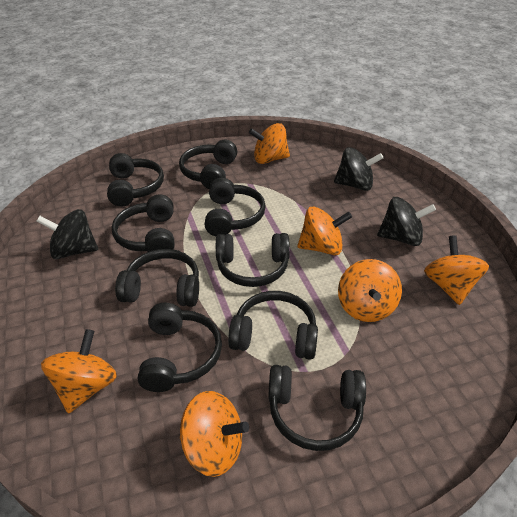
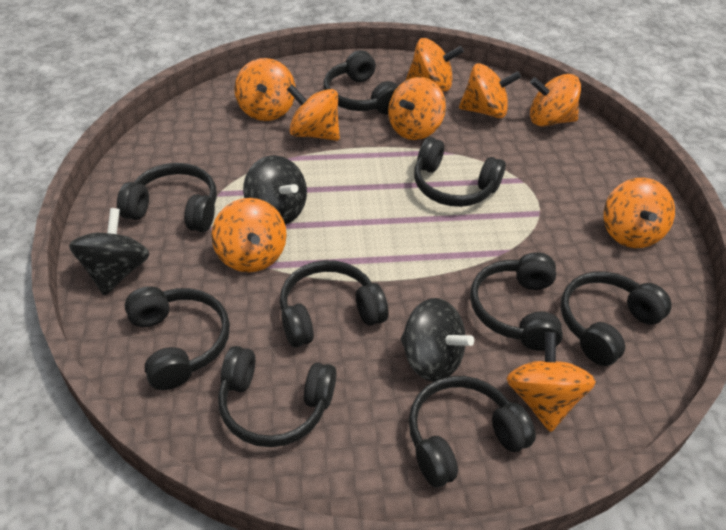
orange spinning top: 6 -> 9

